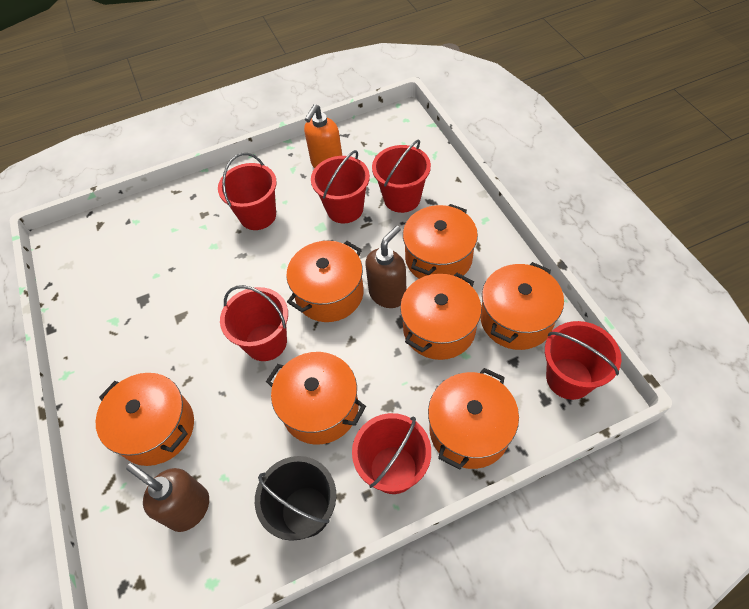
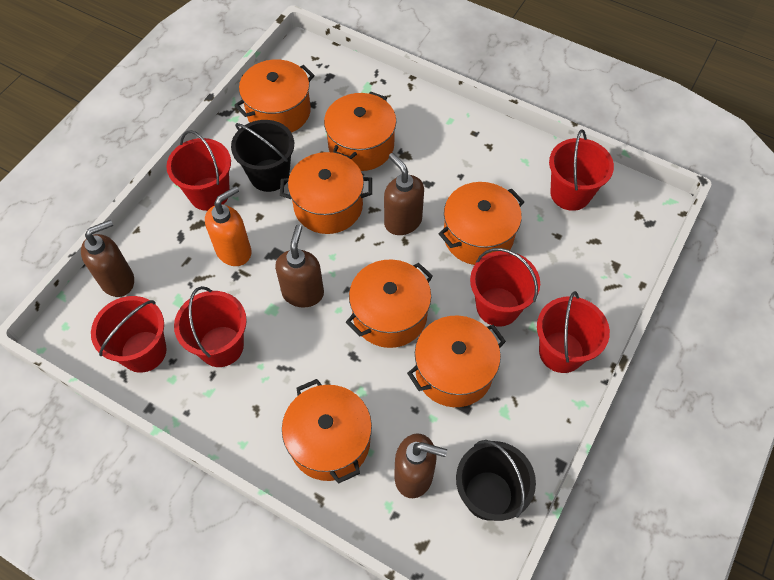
black bucket: 1 -> 2
brown soap dispenser: 2 -> 4

